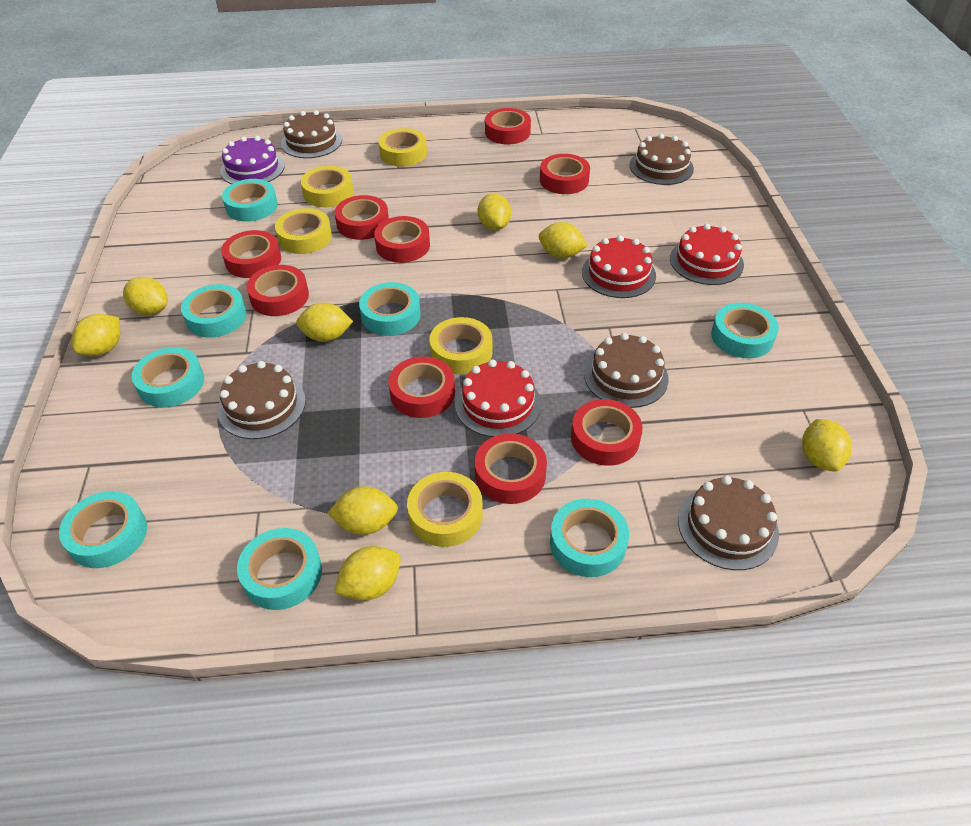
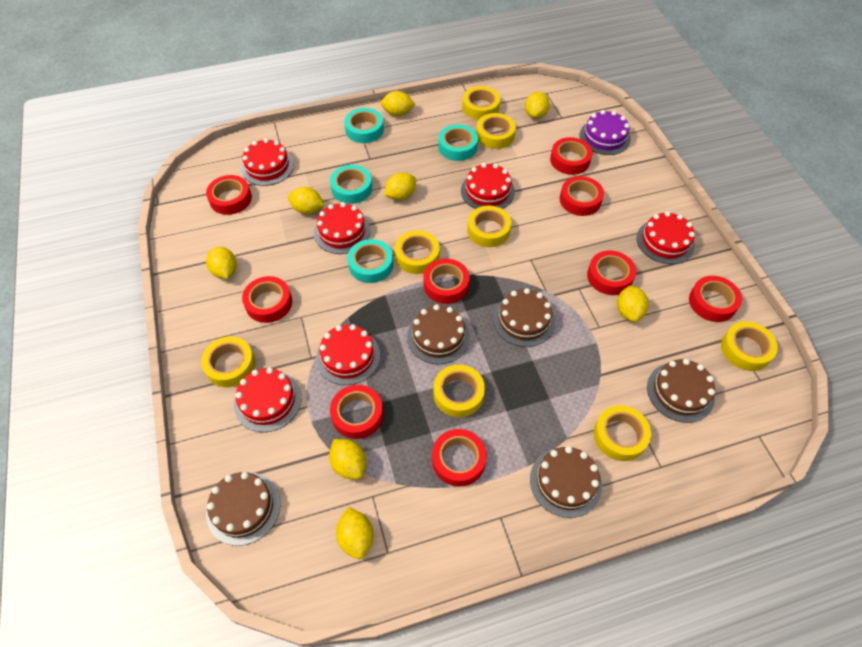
red cake: 3 -> 6
turquoise tape: 8 -> 4
yellow tape: 5 -> 8

